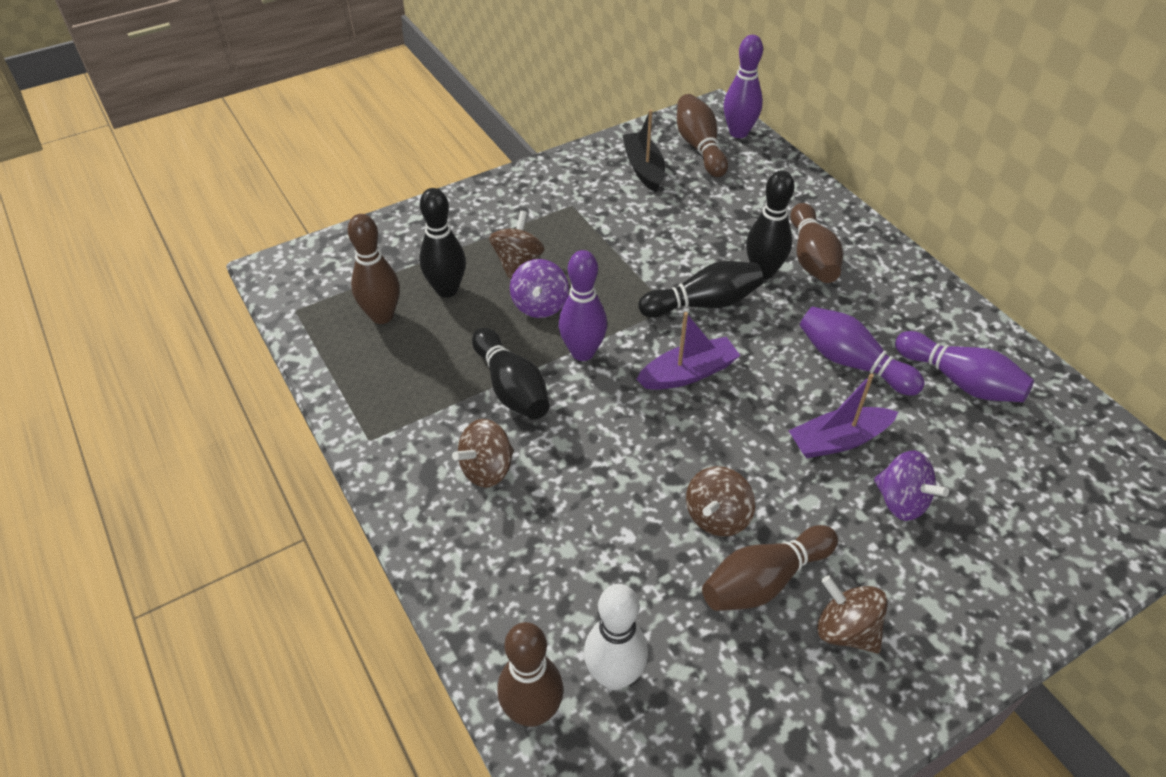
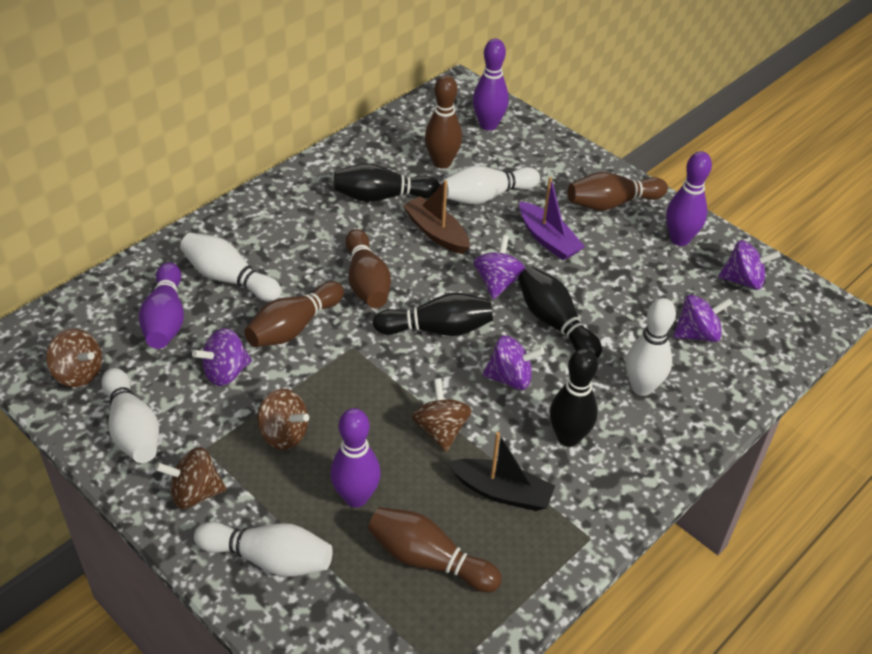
brown boat: 0 -> 1
purple boat: 2 -> 1
purple spinning top: 2 -> 5
white bowling pin: 1 -> 5

